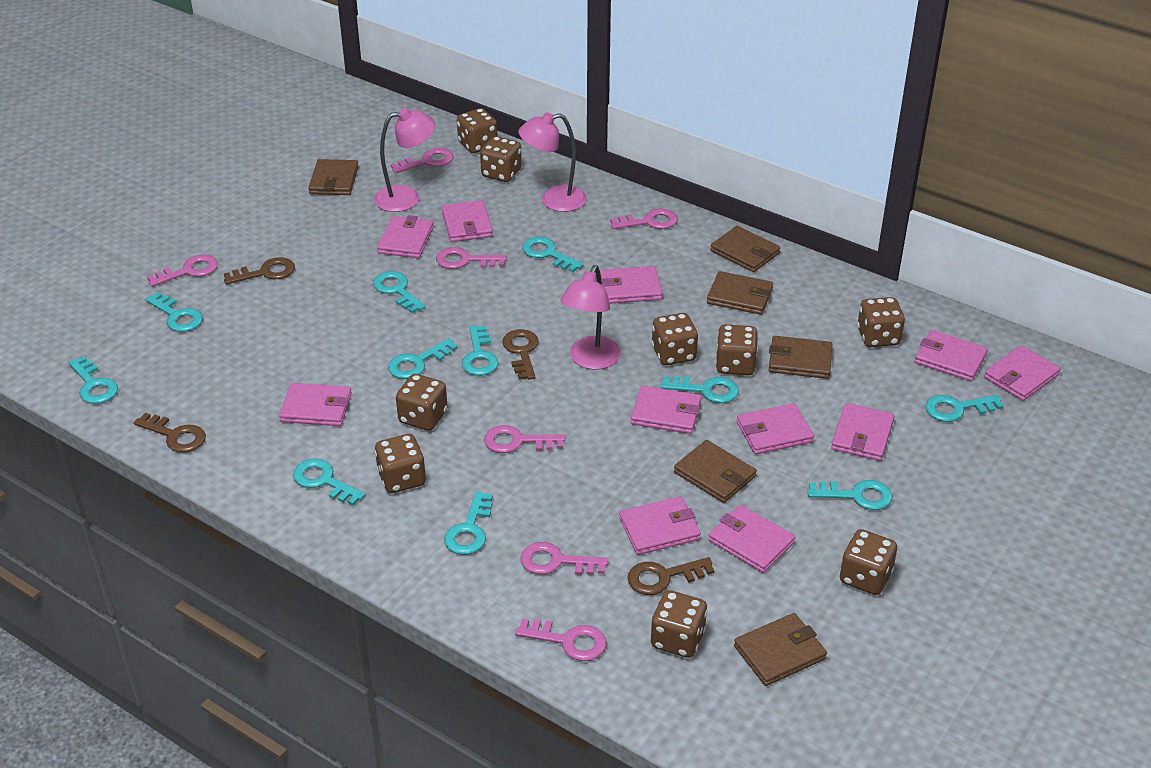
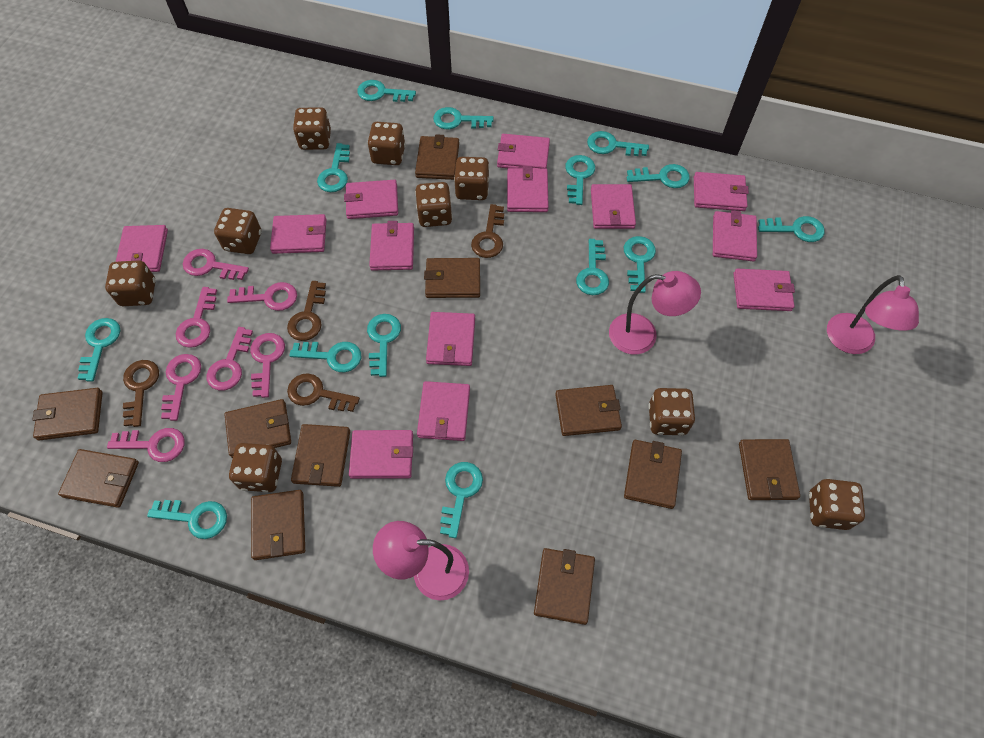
brown wallet: 6 -> 11
pink wallet: 11 -> 13
turquoise key: 11 -> 14

